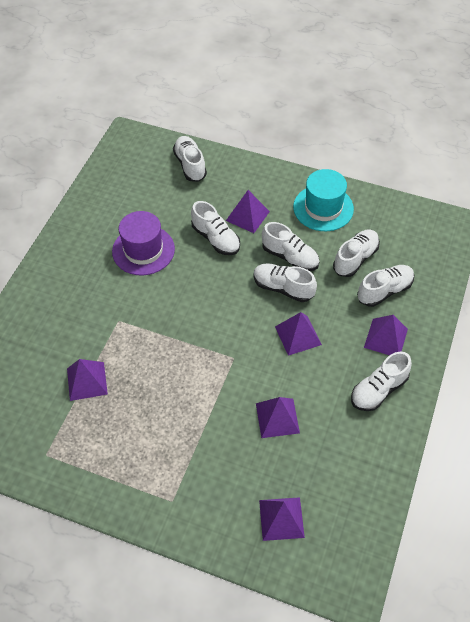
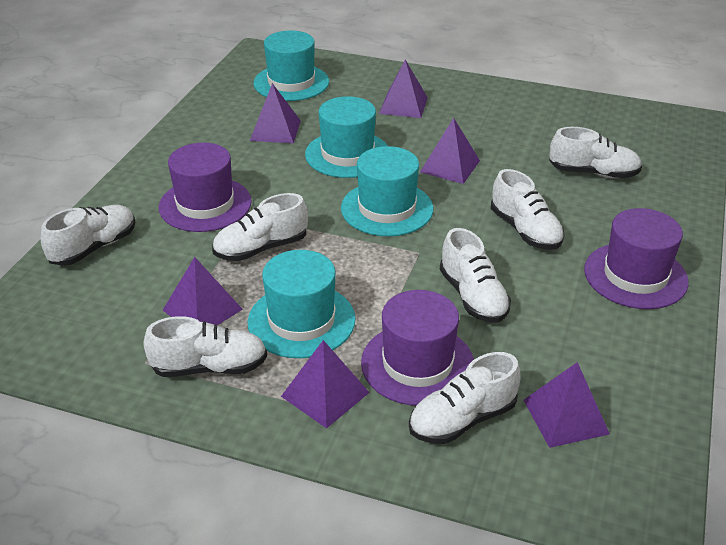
purple hat: 1 -> 3
turquoise hat: 1 -> 4

